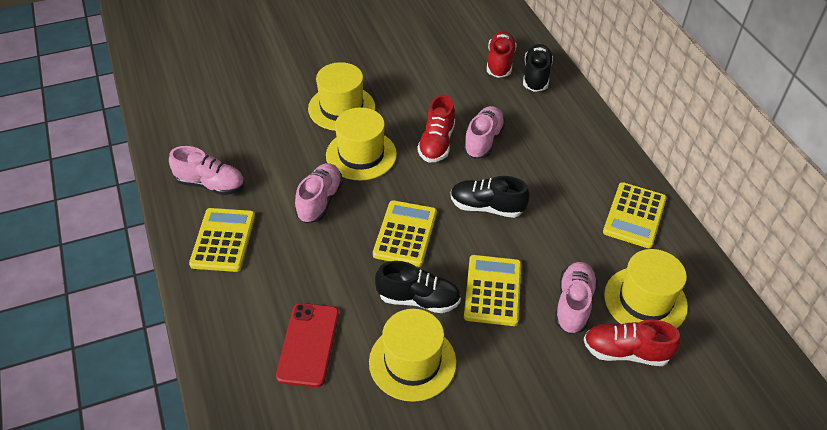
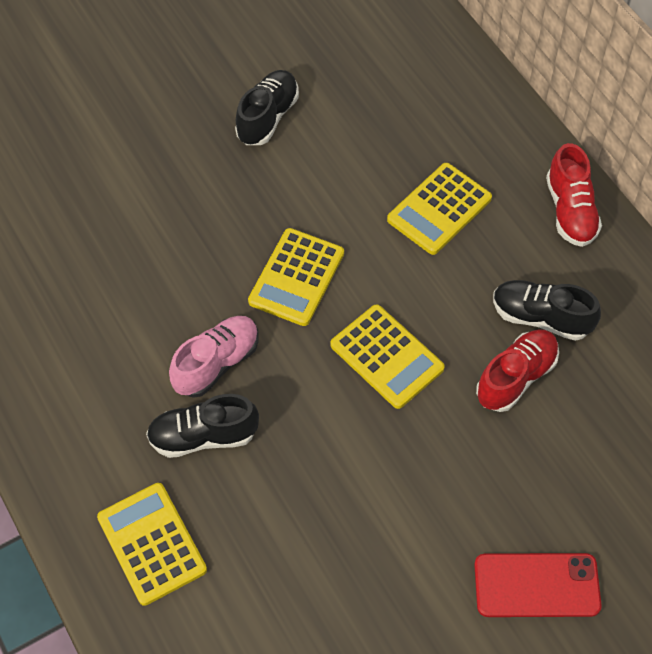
pink shoe: 4 -> 1
red shoe: 3 -> 2
yellow hat: 4 -> 0

